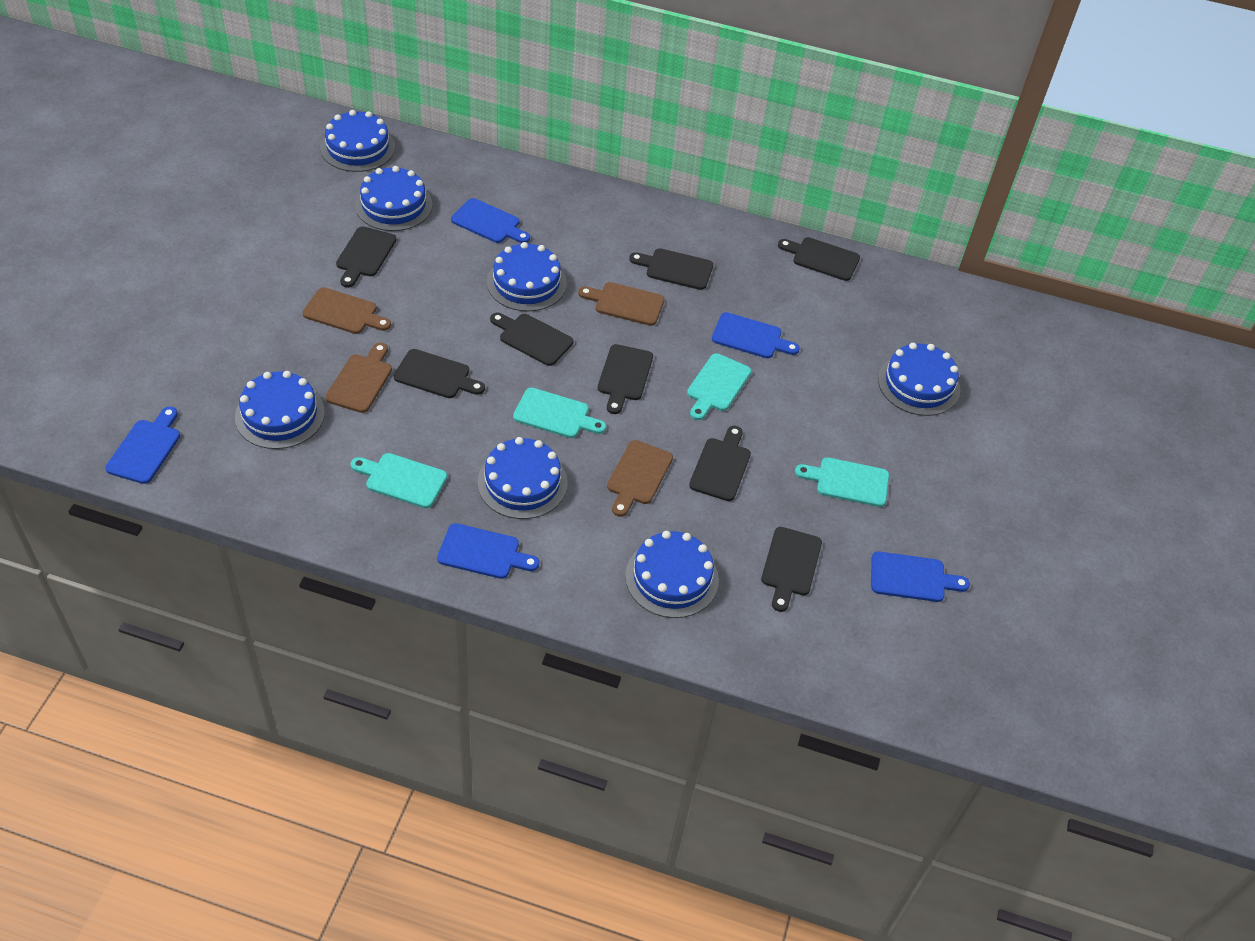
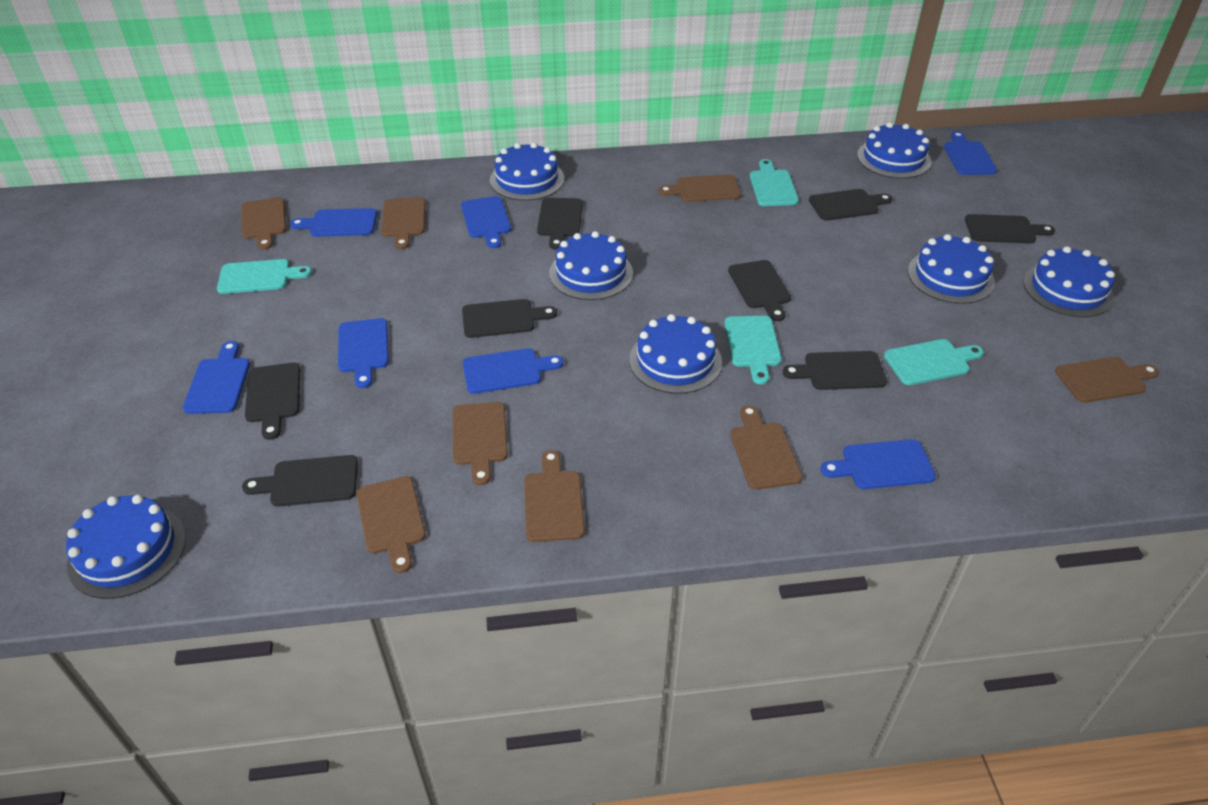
blue cutting board: 5 -> 7
brown cutting board: 4 -> 8

